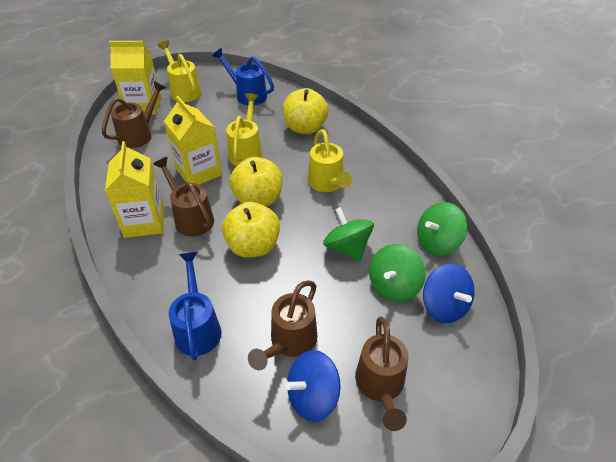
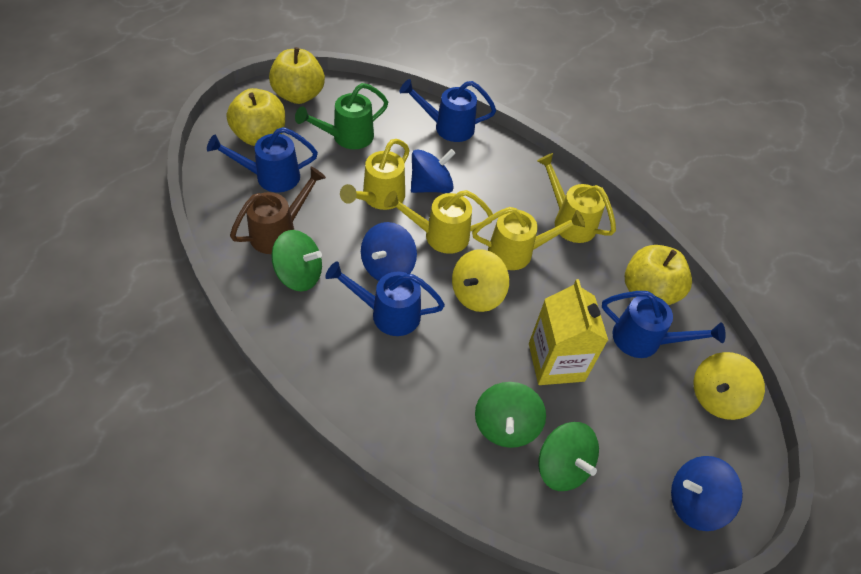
blue spinning top: 2 -> 3
blue watering can: 2 -> 4
brown watering can: 4 -> 1
green watering can: 0 -> 1
yellow carton: 3 -> 1
yellow spinning top: 0 -> 2
yellow watering can: 3 -> 4

